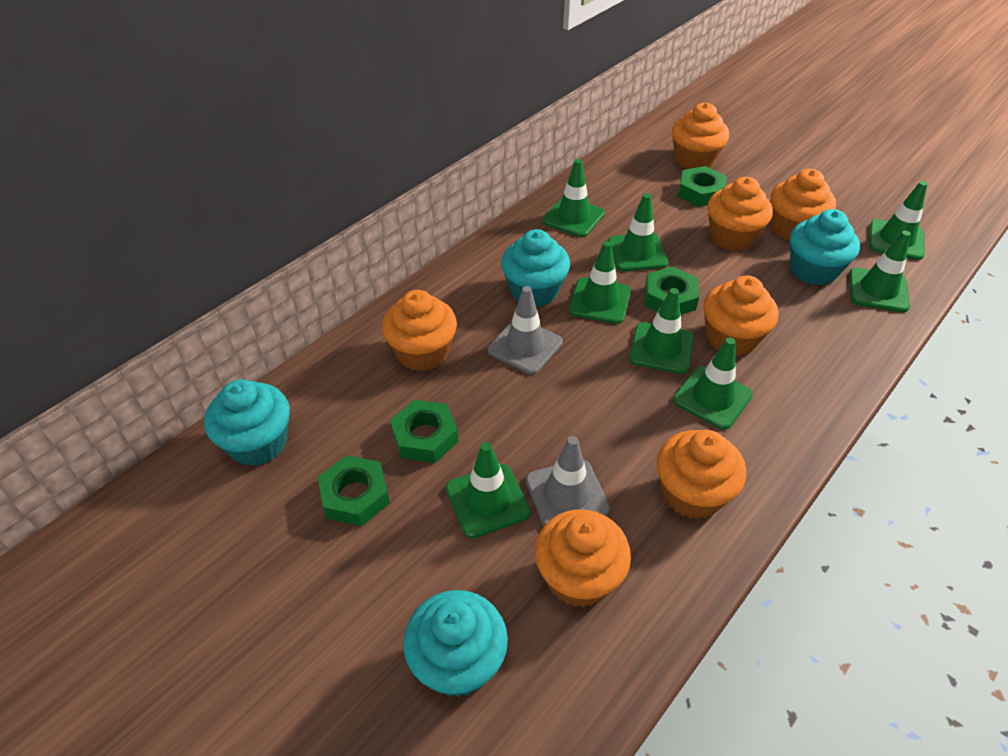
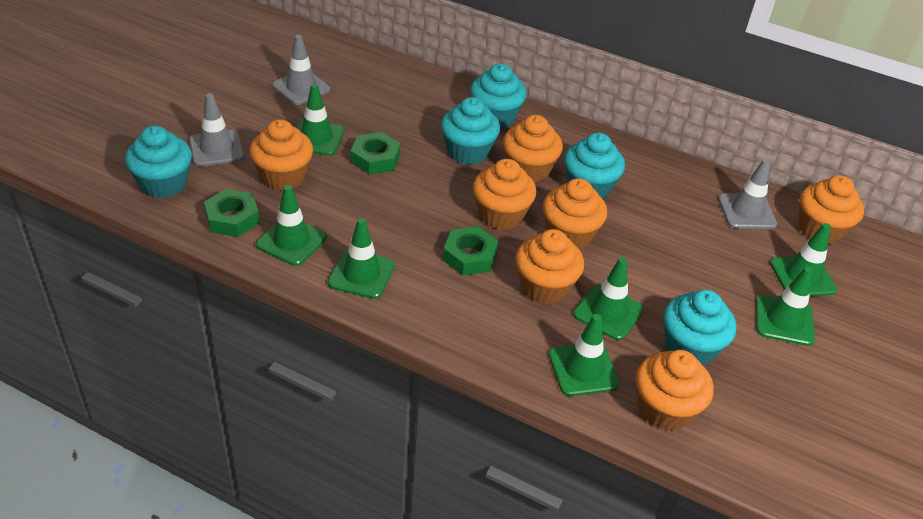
green nut: 4 -> 3
green traffic cone: 8 -> 7
grey traffic cone: 2 -> 3
turquoise cupcake: 4 -> 5

